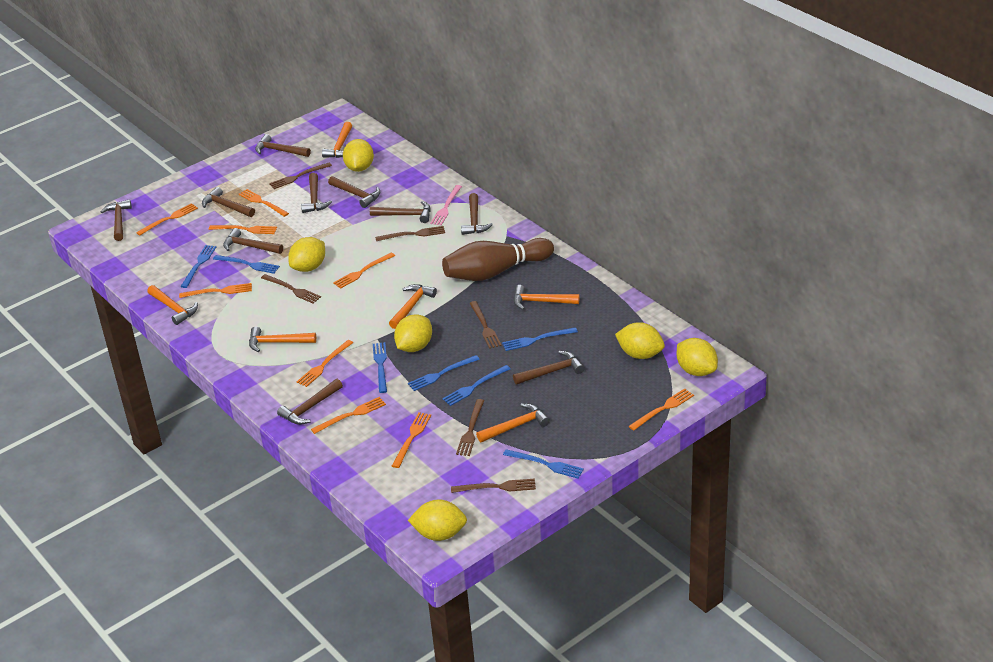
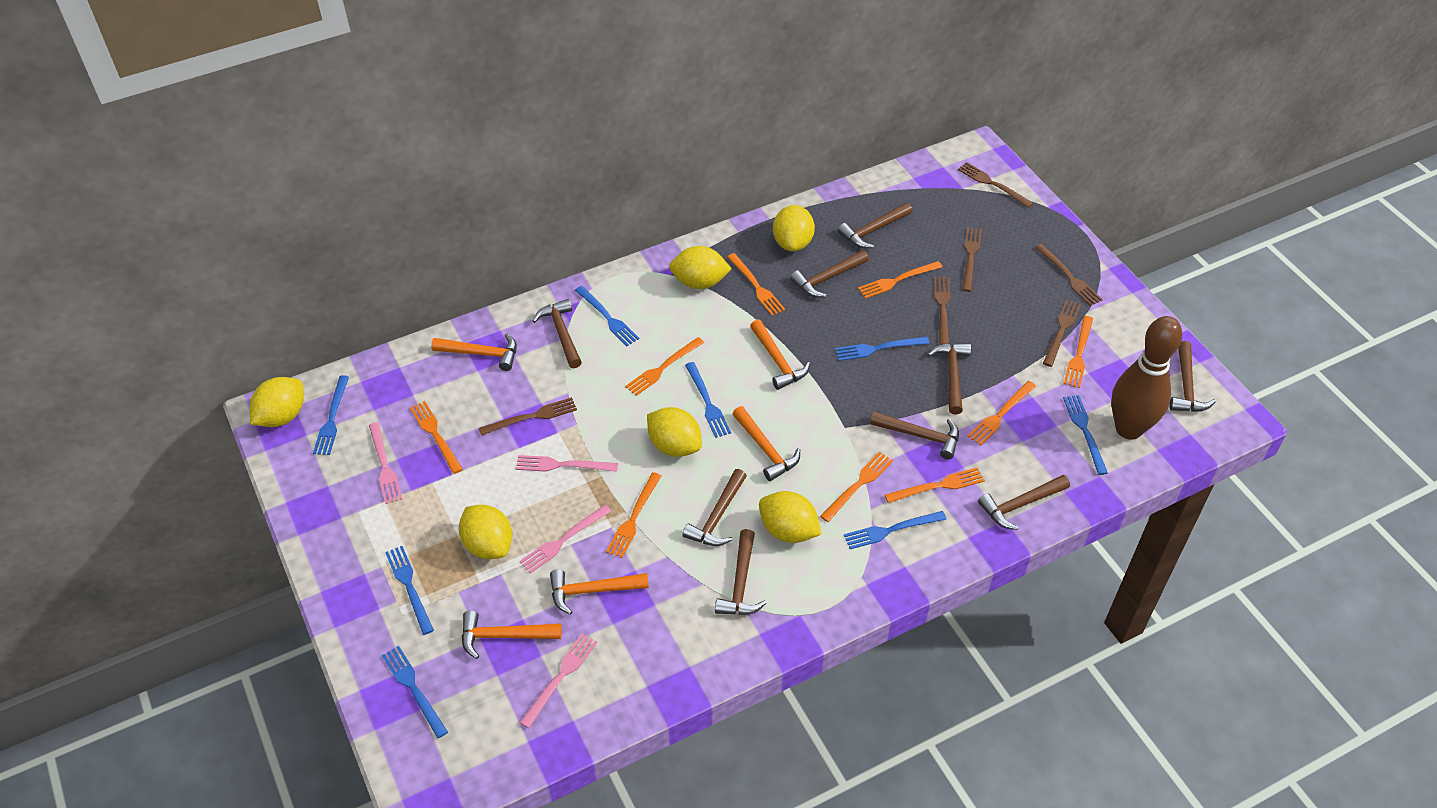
blue fork: 7 -> 8
brown hammer: 10 -> 9
orange hammer: 6 -> 5
pink fork: 1 -> 4

